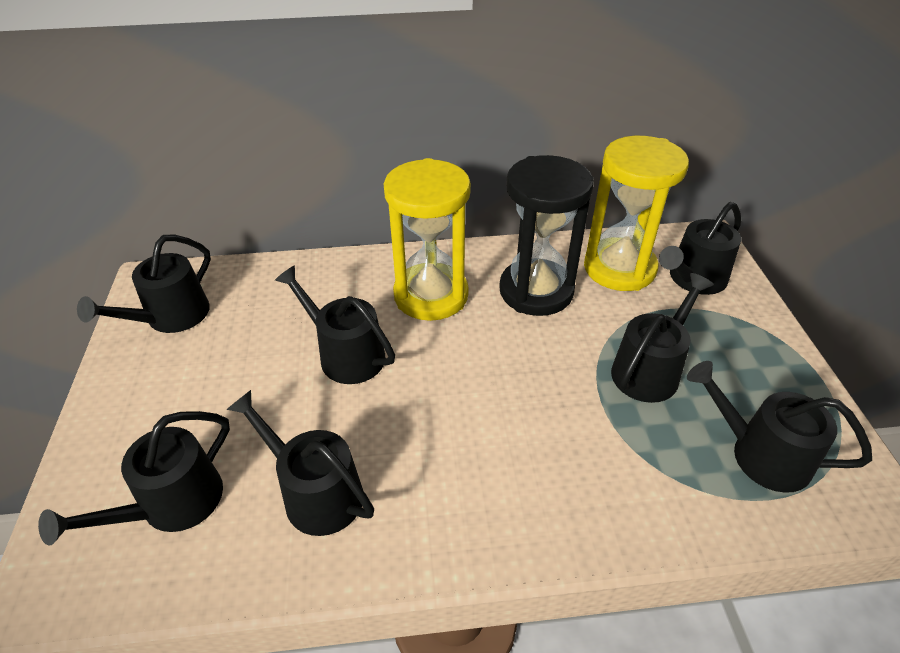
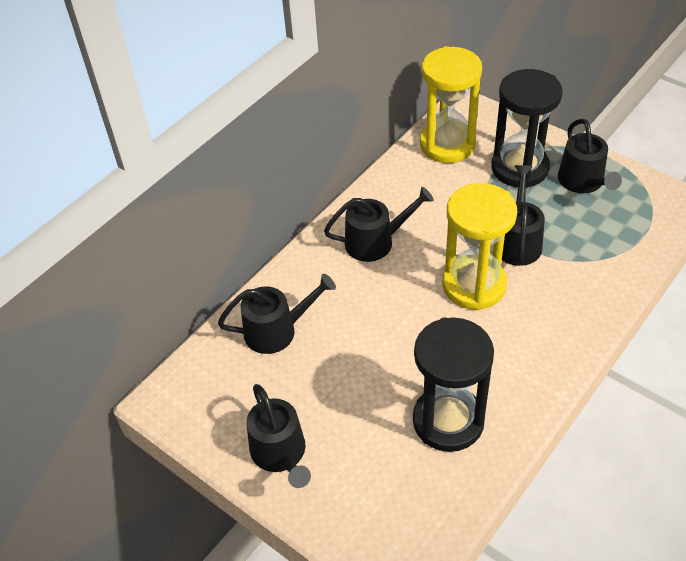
black hourglass: 1 -> 2
black watering can: 7 -> 5

